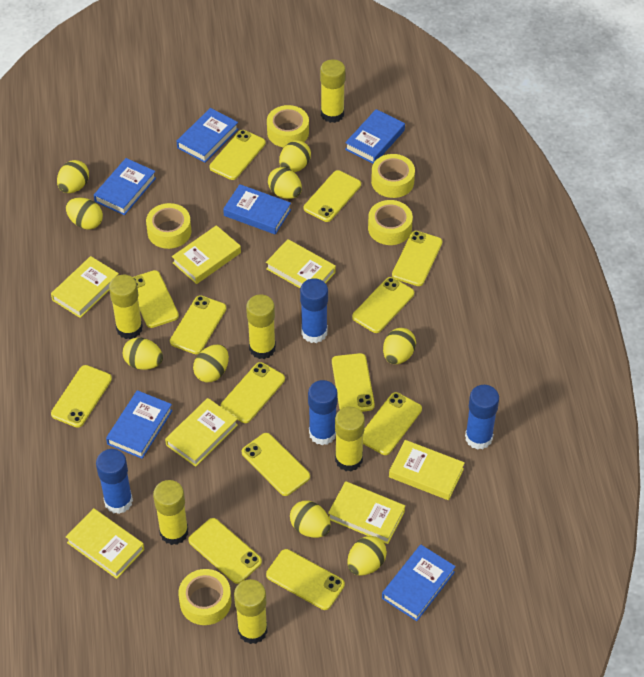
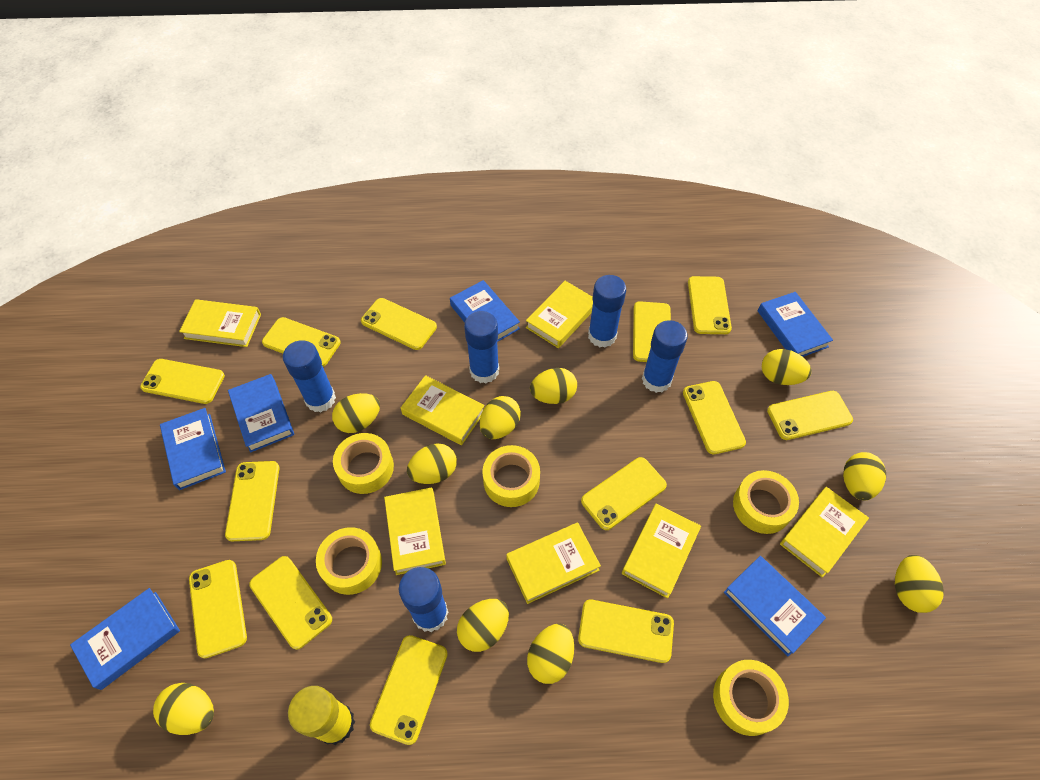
blue glue stick: 4 -> 5
yellow egg: 9 -> 10
yellow glue stick: 6 -> 1

